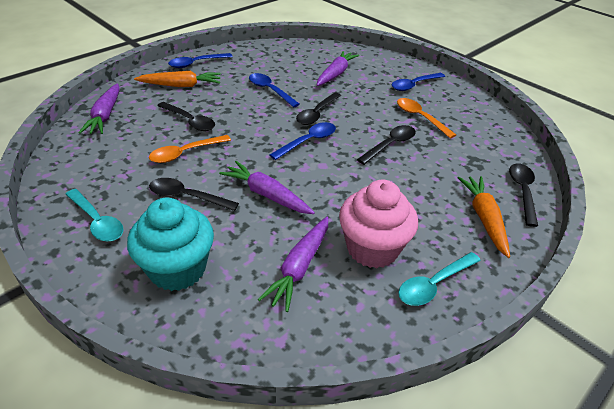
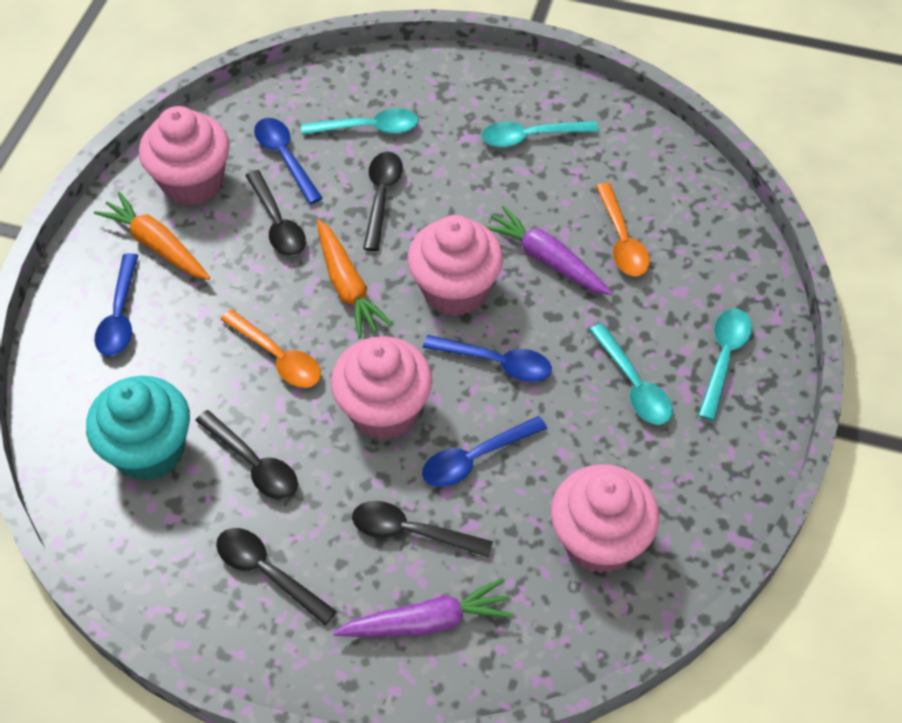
pink cupcake: 1 -> 4
purple carrot: 4 -> 2
turquoise spoon: 2 -> 4

